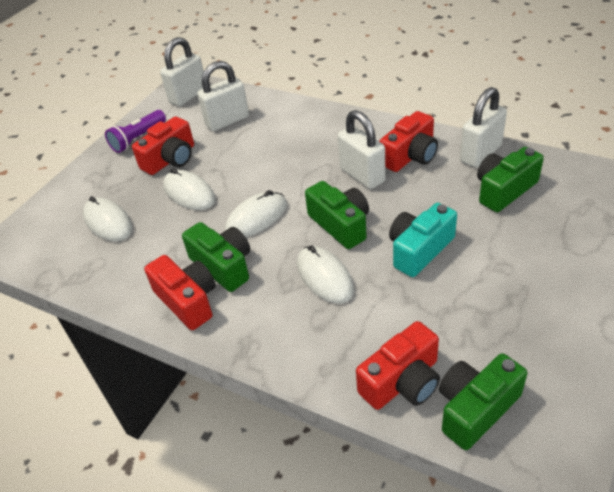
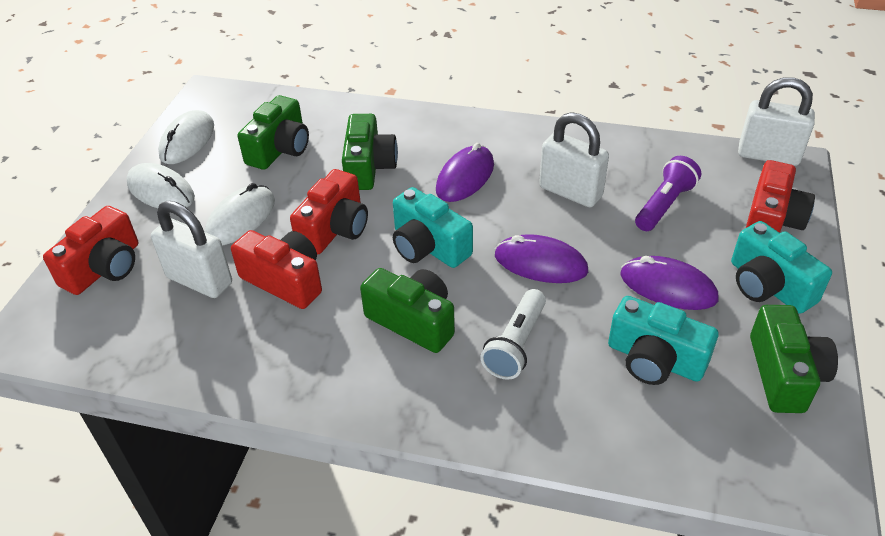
purple mouse: 0 -> 3
turquoise camera: 1 -> 3
white flashlight: 0 -> 1
white mouse: 4 -> 3
white padlock: 4 -> 3

